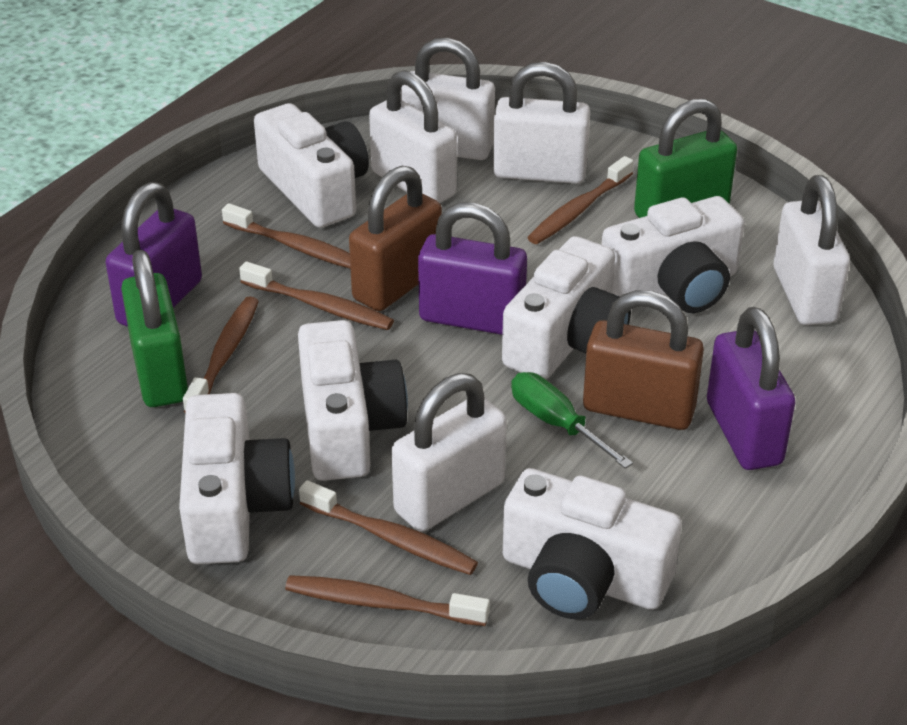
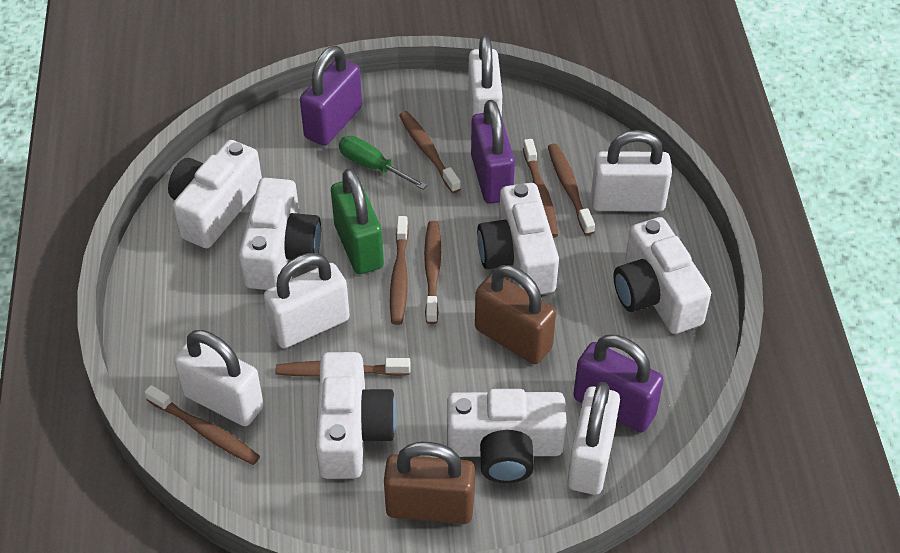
brown toothbrush: 6 -> 7
green padlock: 2 -> 1

